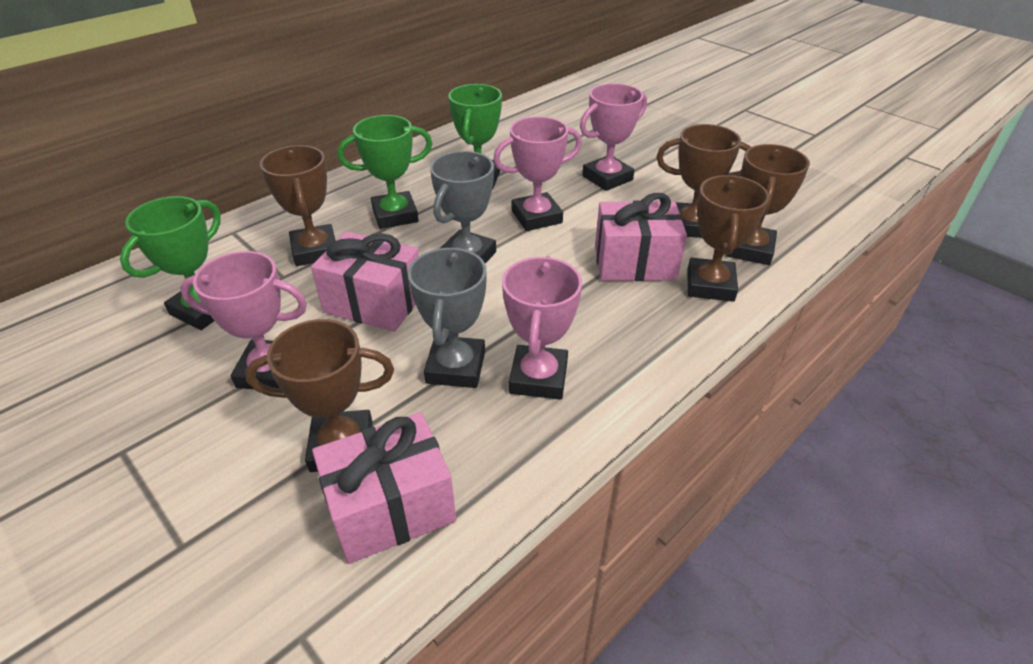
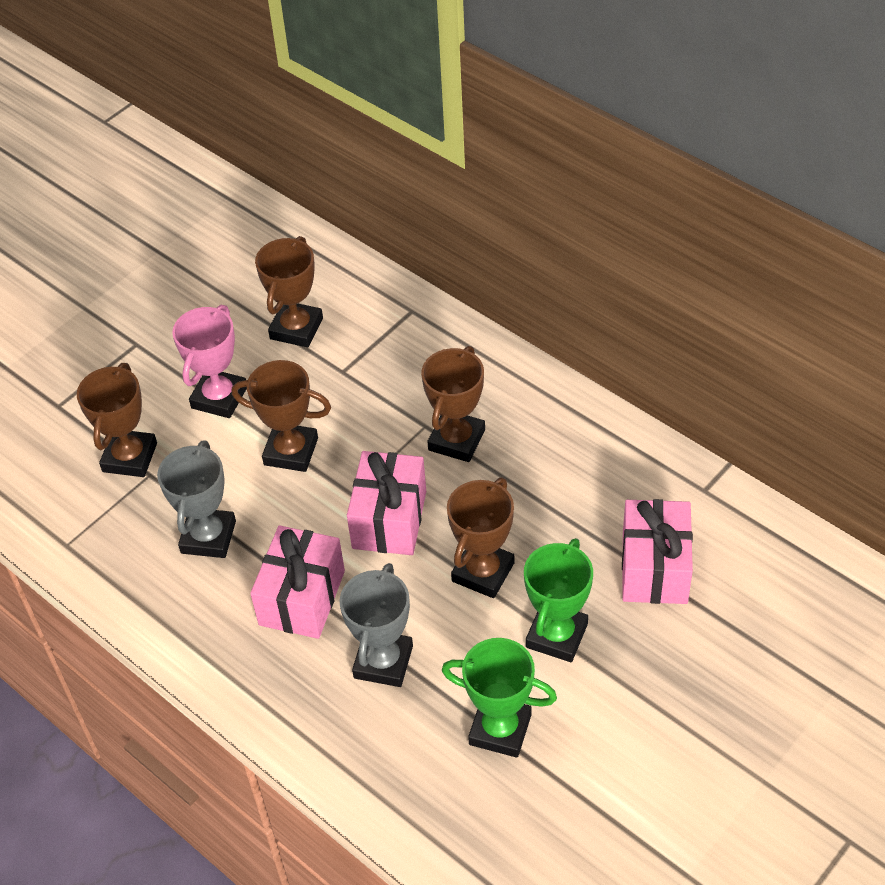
green trophy: 3 -> 2
pink trophy: 4 -> 1

